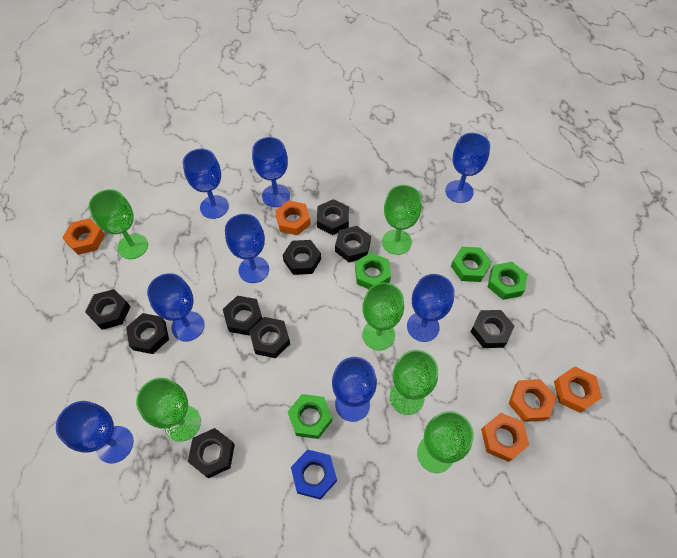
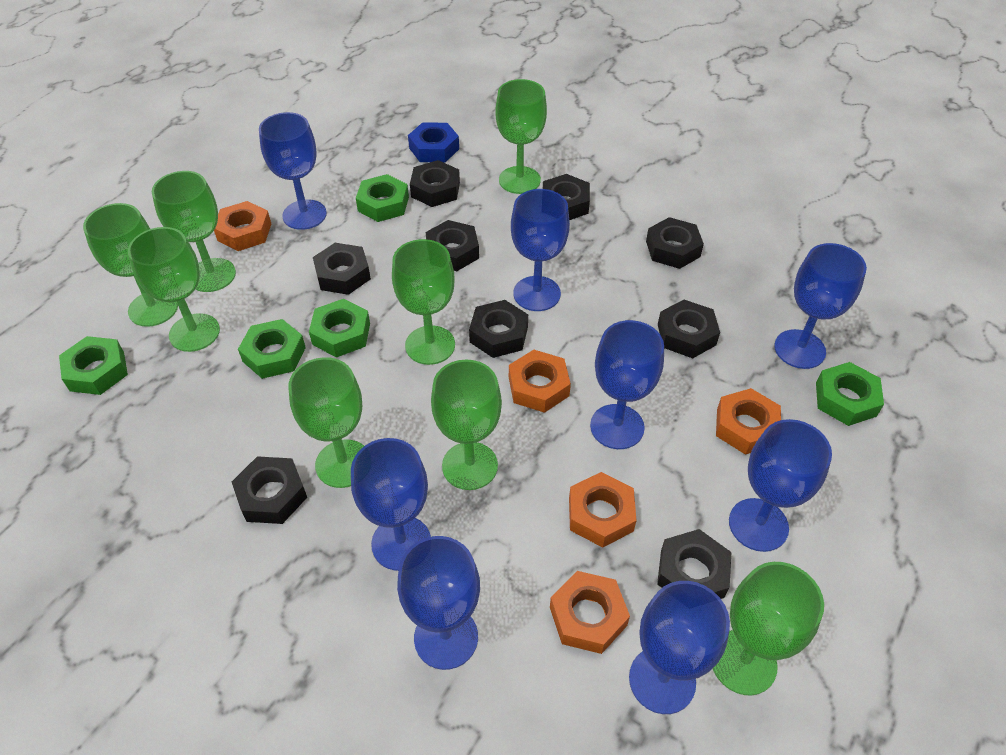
green goblet: 6 -> 8
green nut: 4 -> 5

